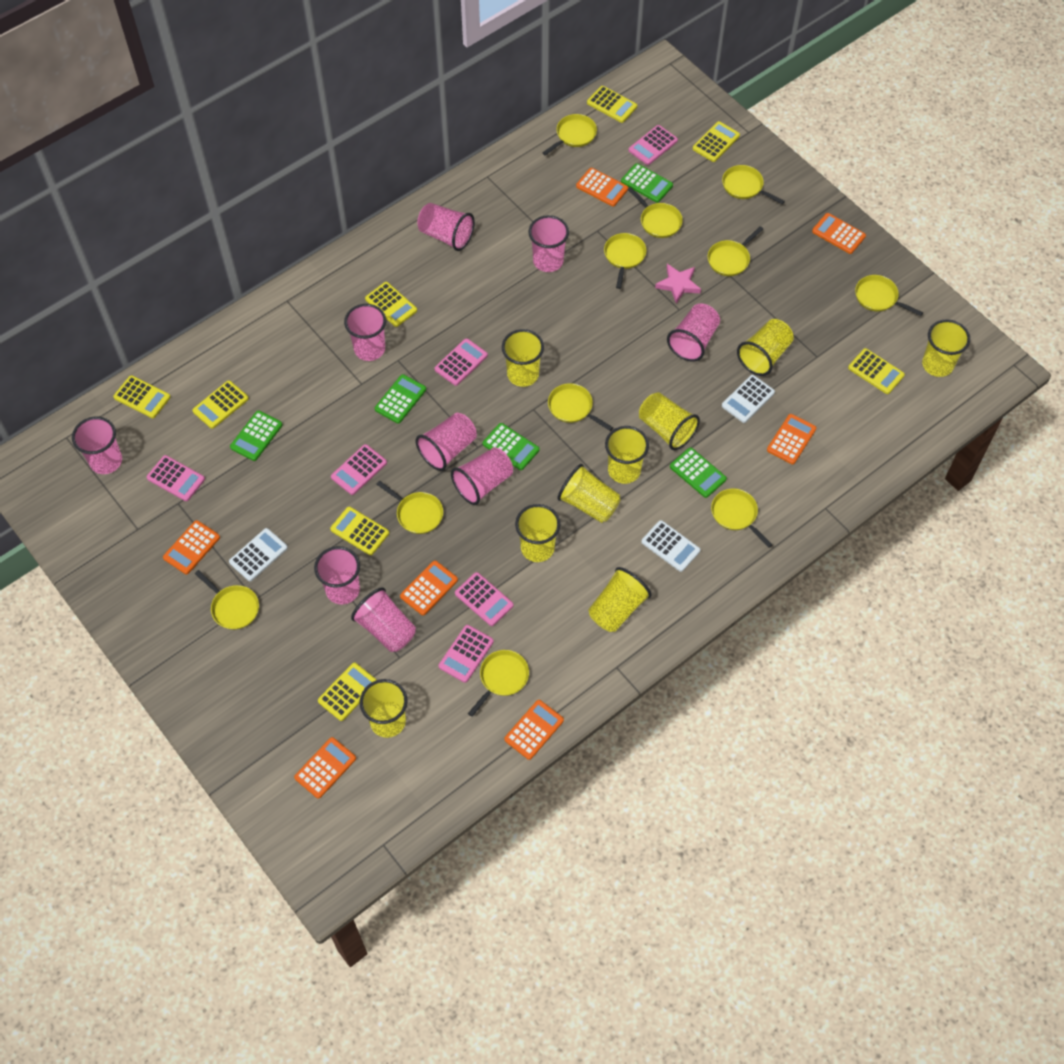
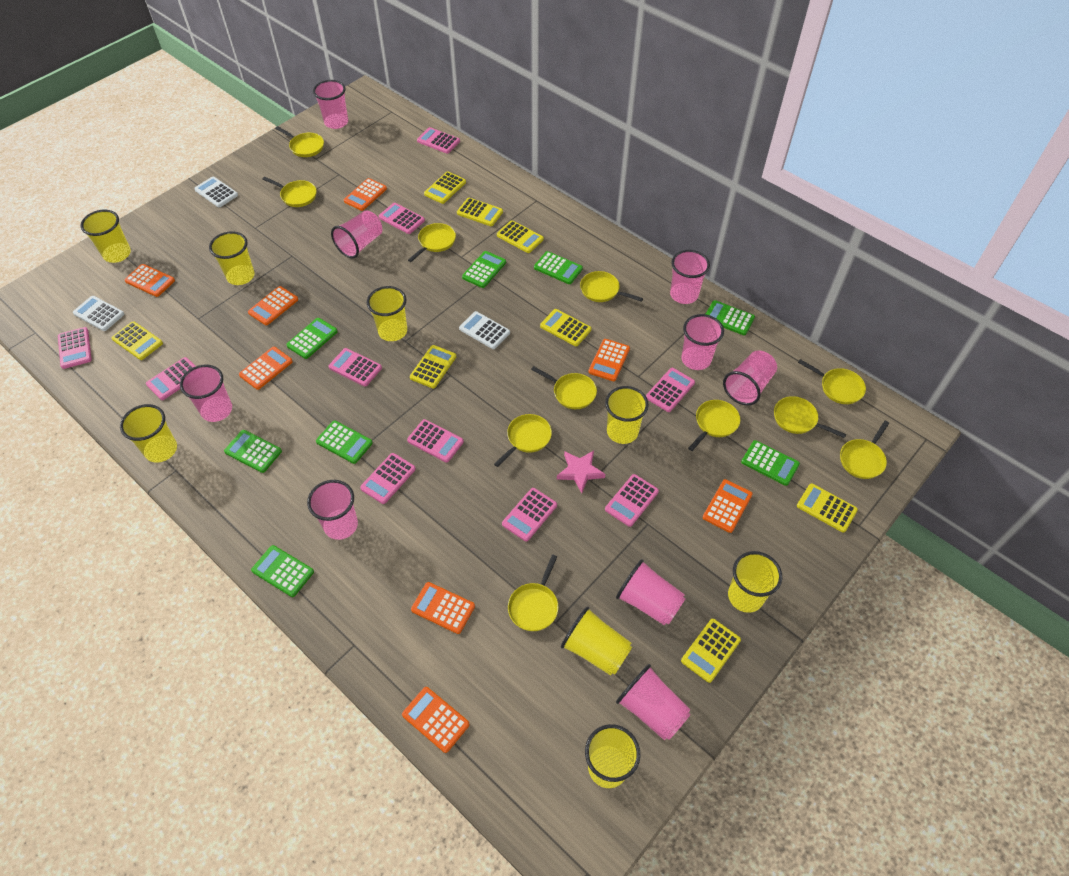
green calculator: 5 -> 8
orange calculator: 7 -> 8
pink calculator: 6 -> 10
yellow cup: 9 -> 8

